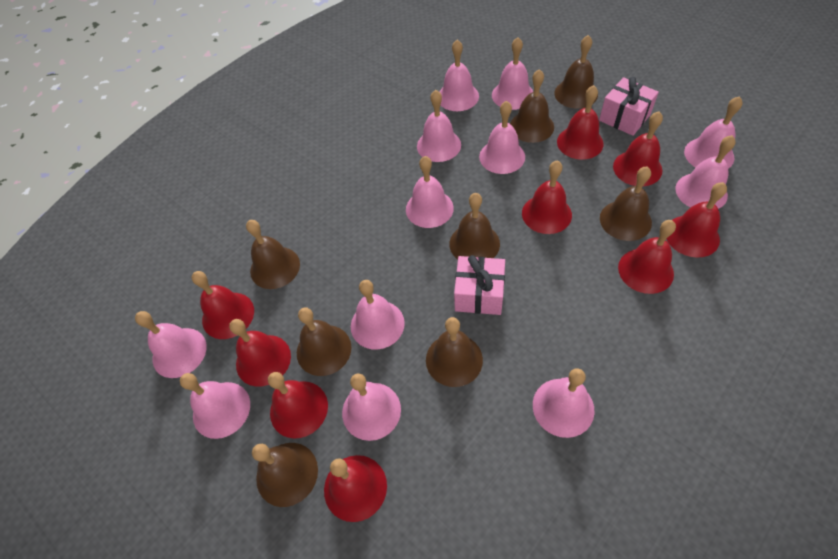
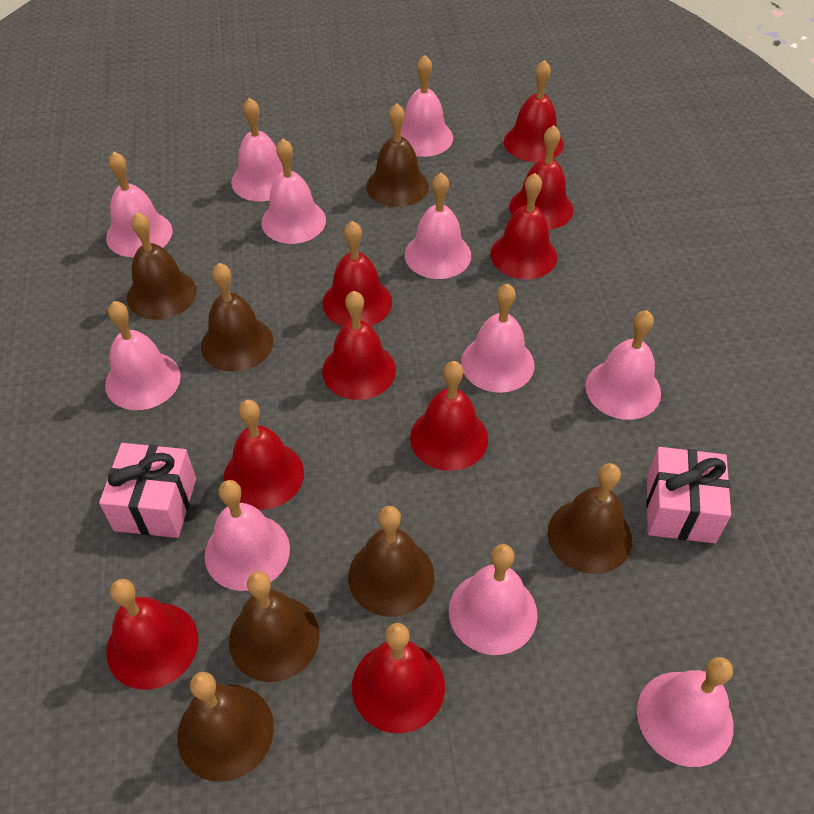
brown bell: 8 -> 7
pink bell: 12 -> 11

